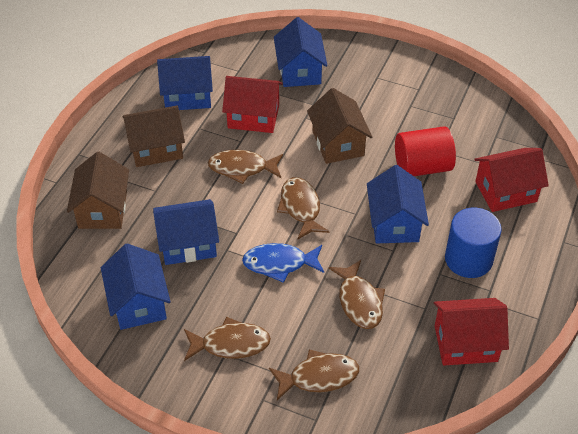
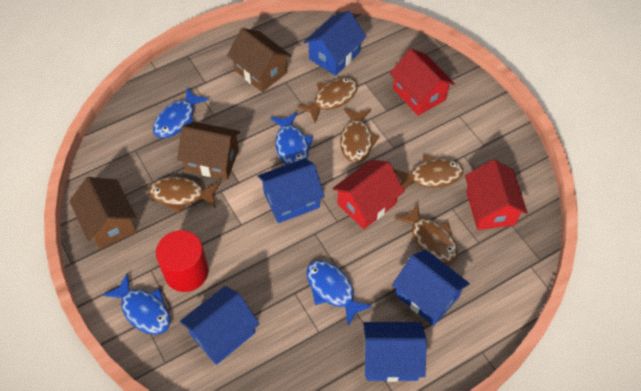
blue cylinder: 1 -> 0
blue fish: 1 -> 4

